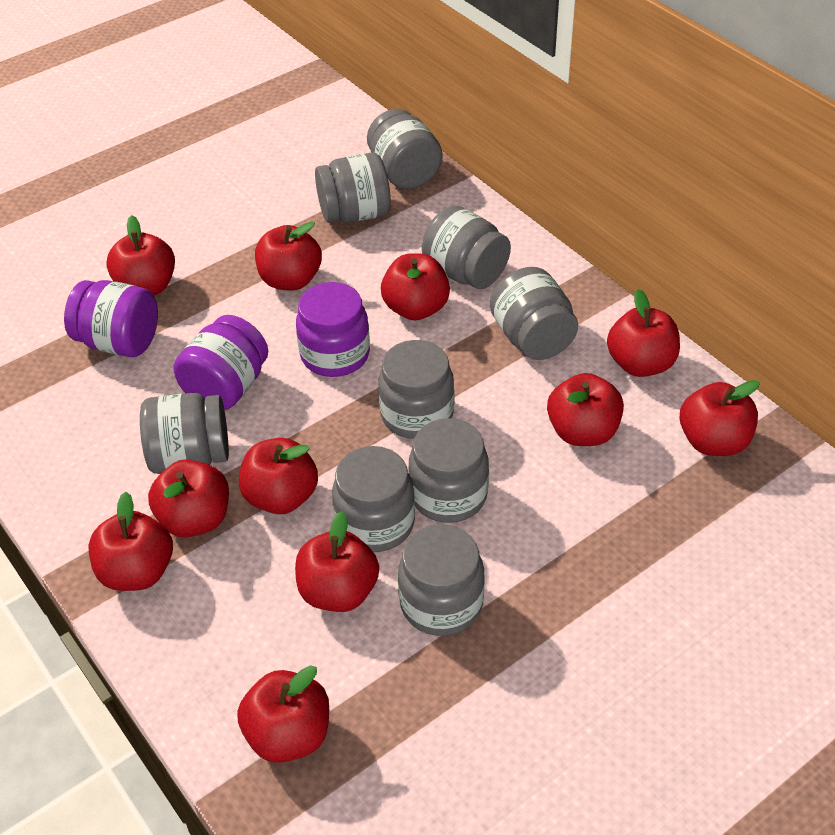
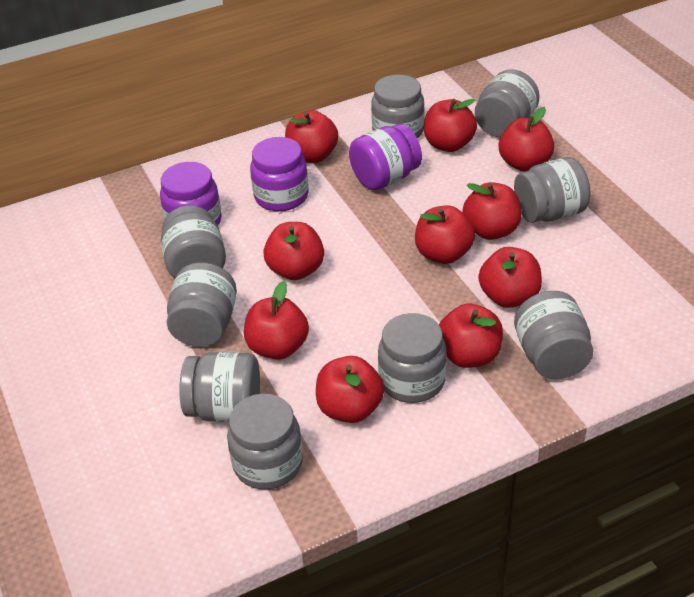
red apple: 11 -> 10

